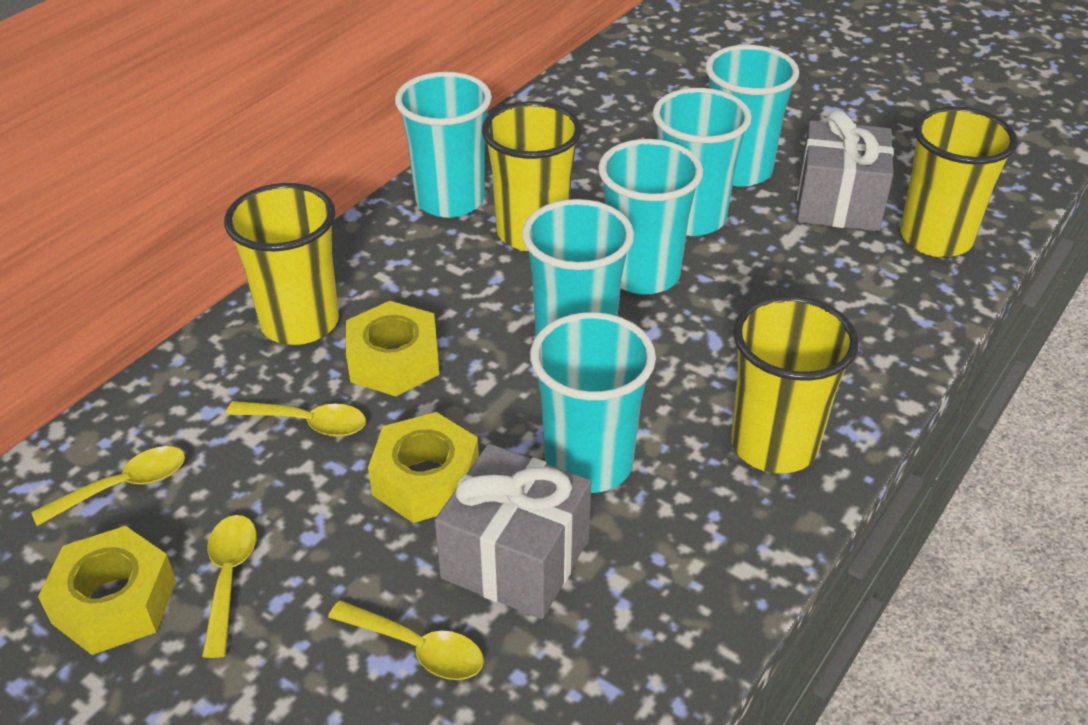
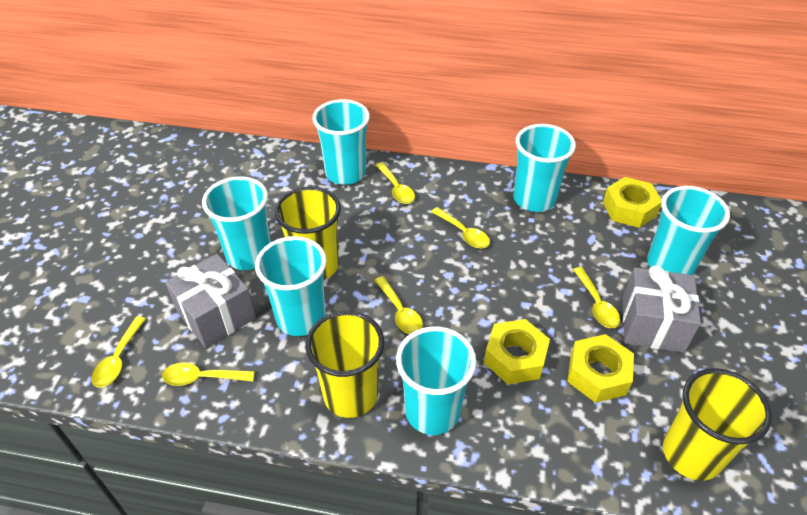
yellow cup: 4 -> 3
yellow spoon: 4 -> 6

